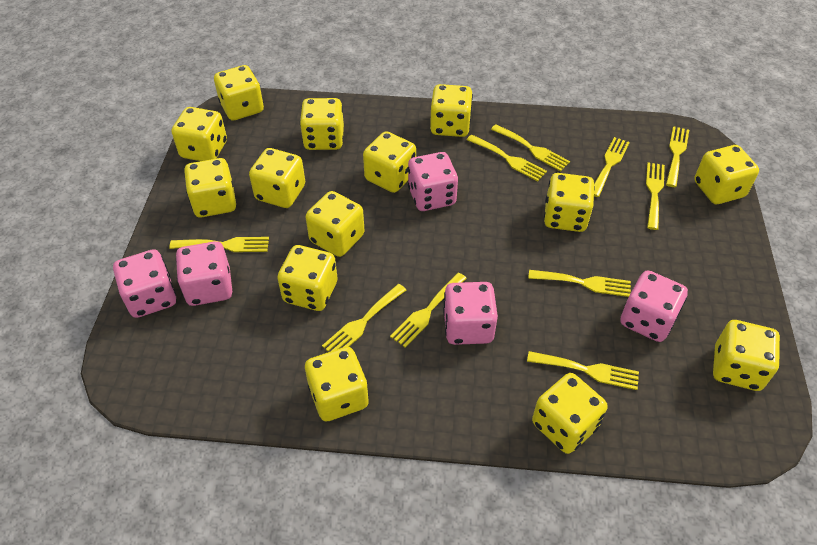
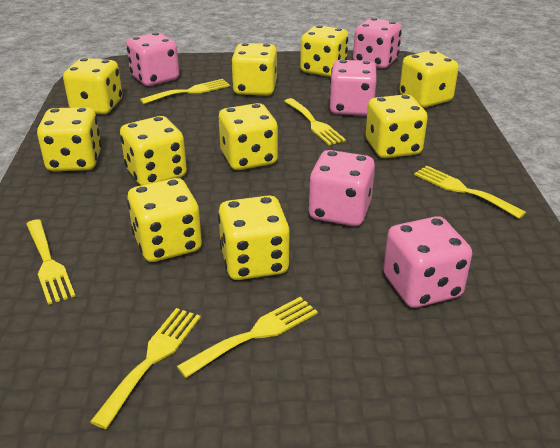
yellow dice: 14 -> 10
yellow fork: 10 -> 6

